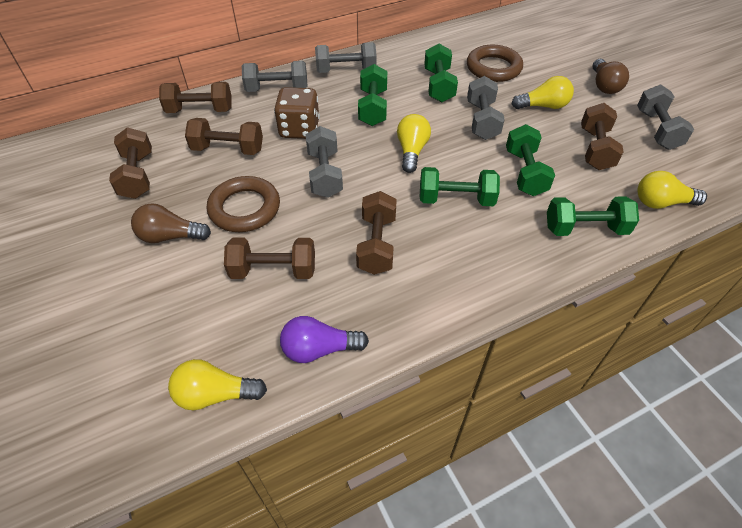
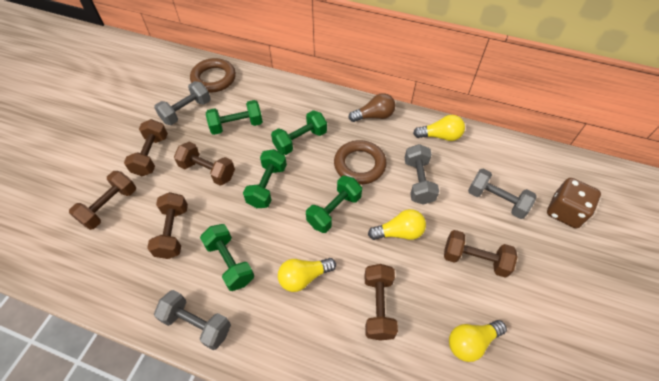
brown light bulb: 2 -> 1
grey dumbbell: 5 -> 4
purple light bulb: 1 -> 0

